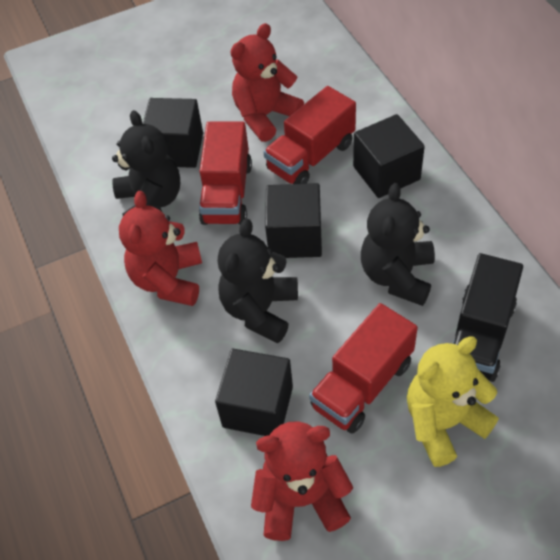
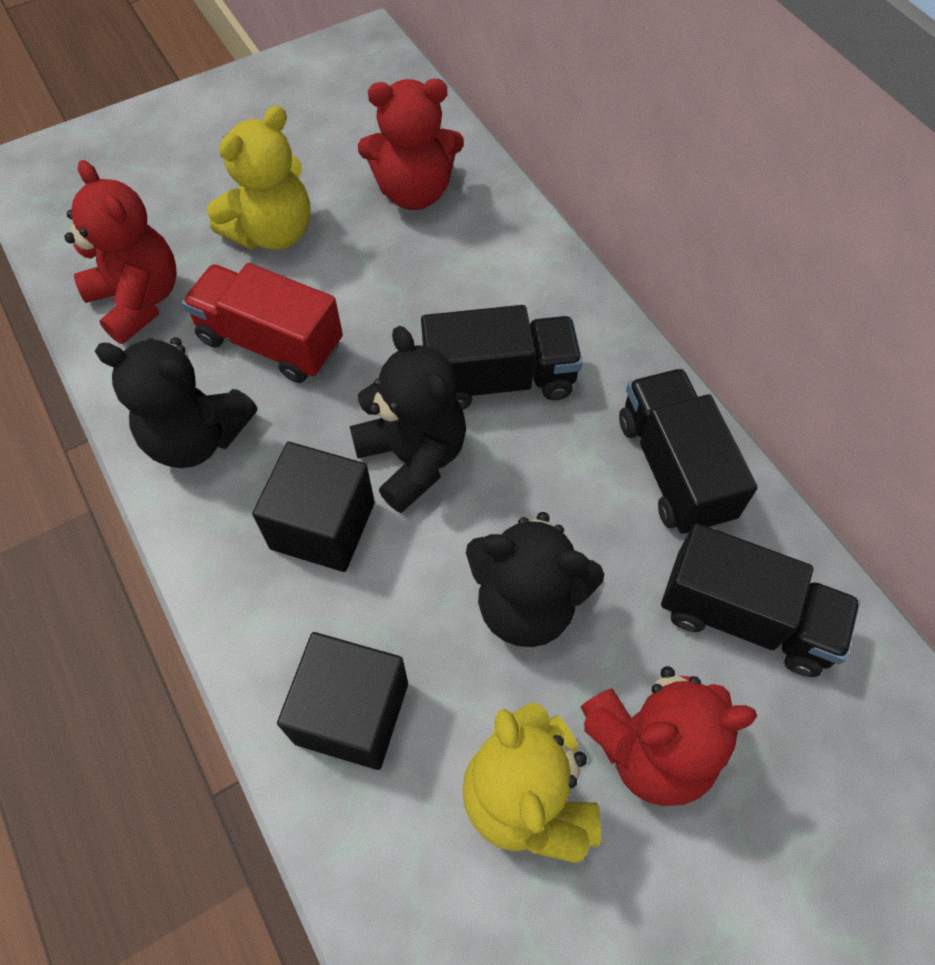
black cube: 4 -> 2
black truck: 1 -> 3
red truck: 3 -> 1
yellow teddy bear: 1 -> 2

